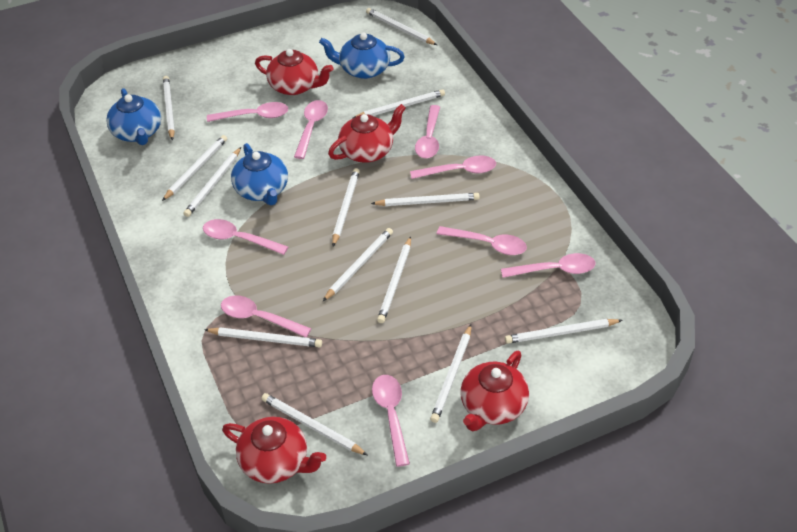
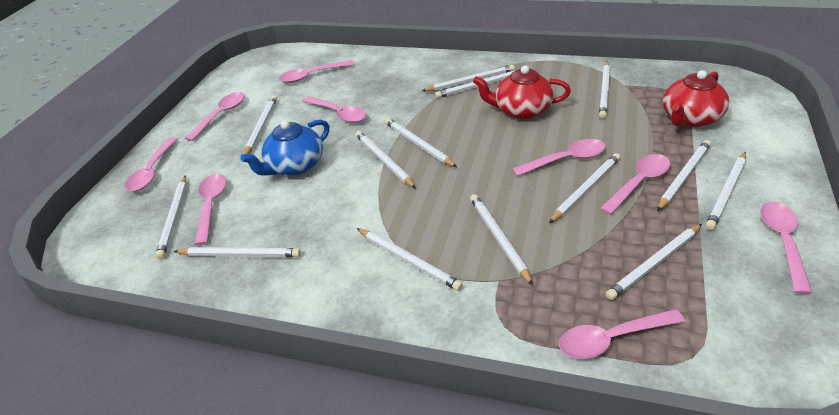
blue teapot: 3 -> 1
red teapot: 4 -> 2
white pencil: 13 -> 14

